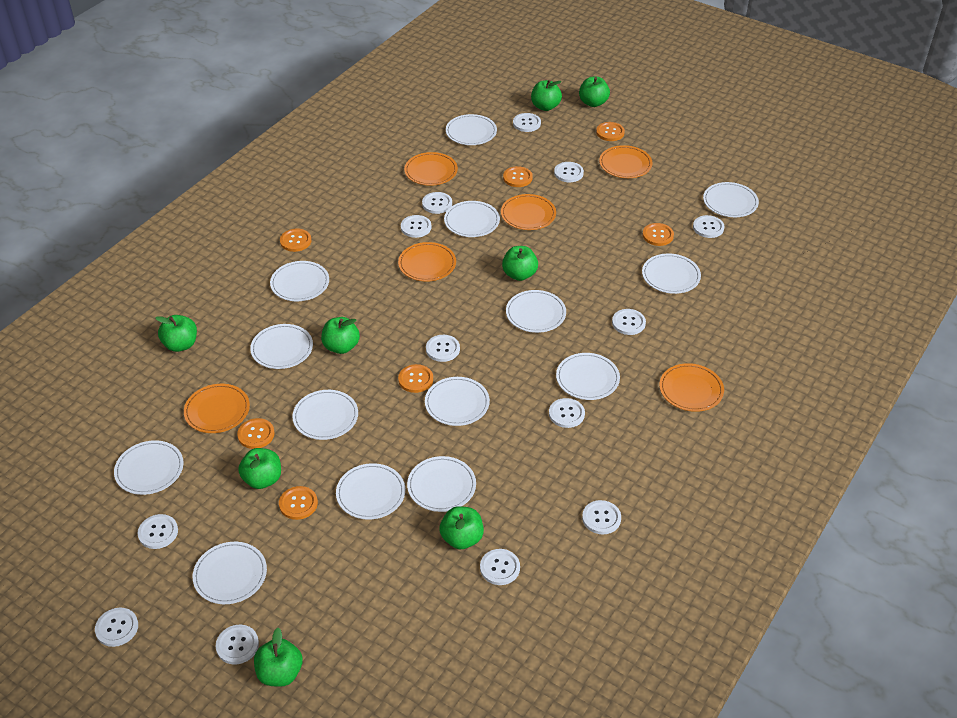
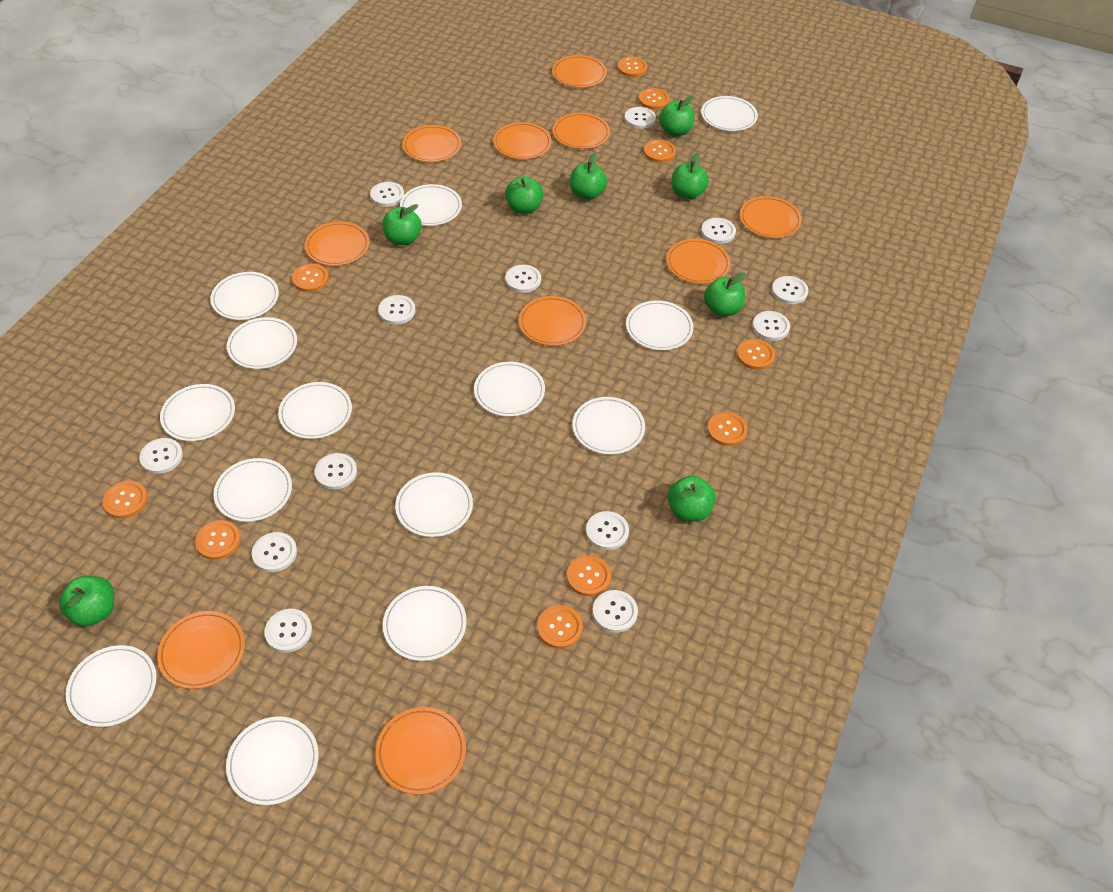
orange button: 7 -> 10
orange plate: 6 -> 10

